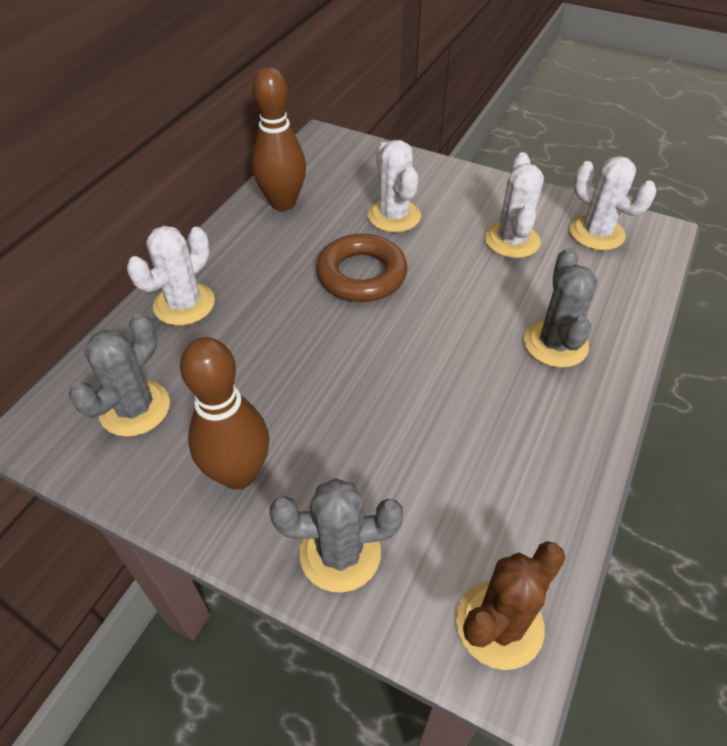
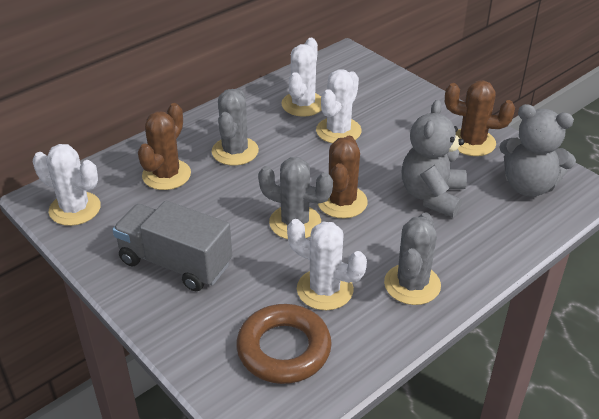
brown bowling pin: 2 -> 0
brown cactus: 1 -> 3
grey teddy bear: 0 -> 2
grey truck: 0 -> 1

